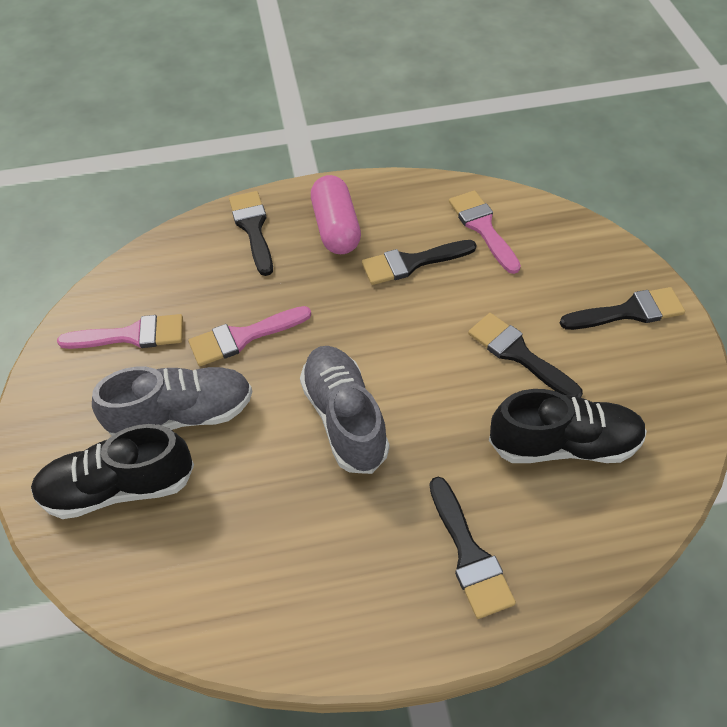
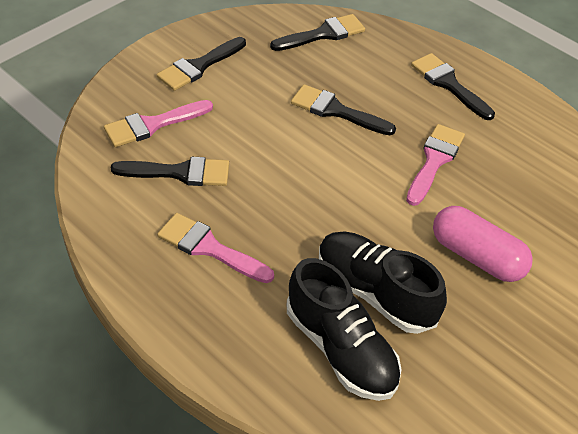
grey shoe: 2 -> 0

